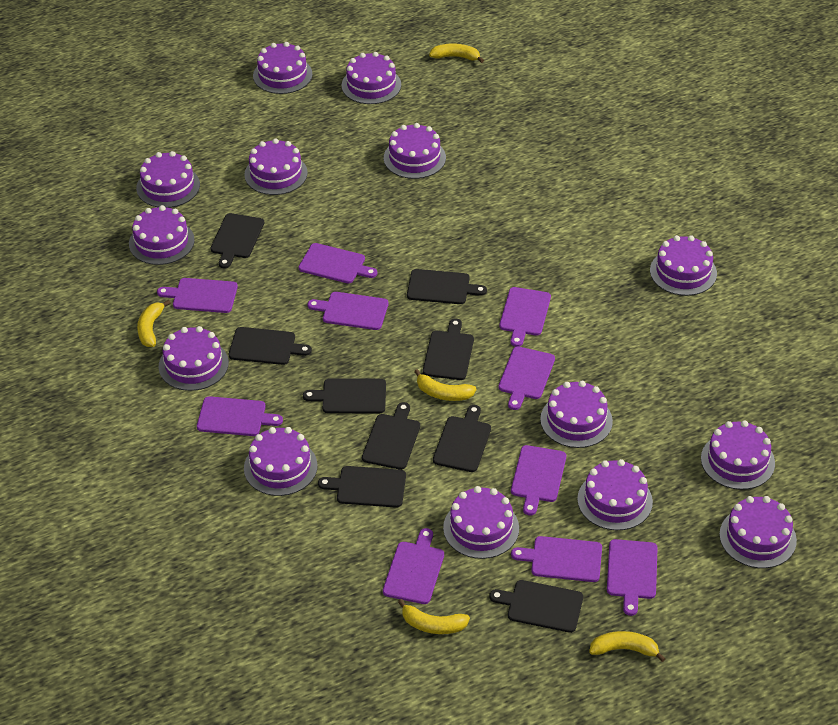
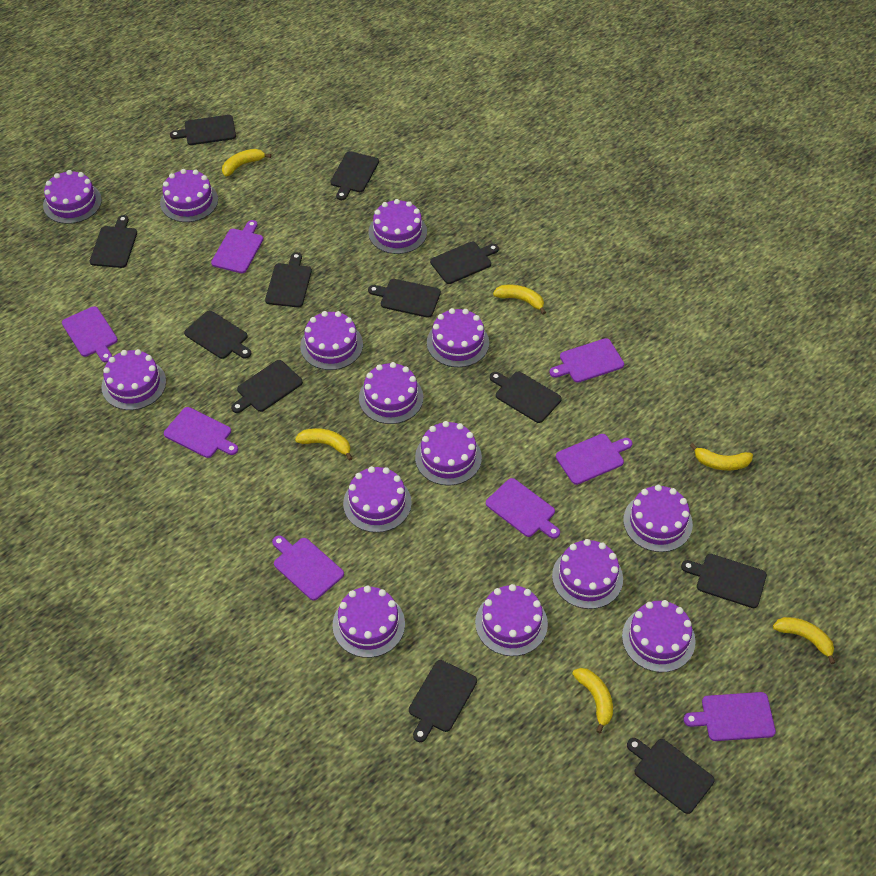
black cutting board: 9 -> 12
purple cutting board: 10 -> 8
yellow banana: 5 -> 6

